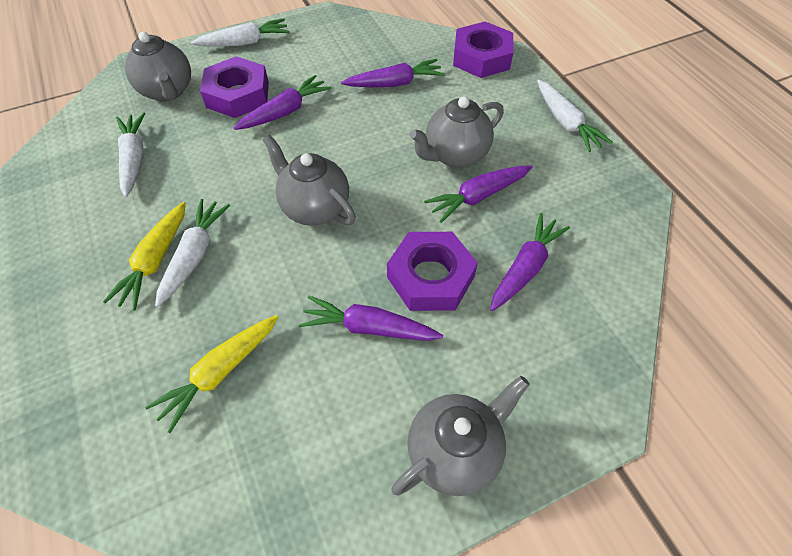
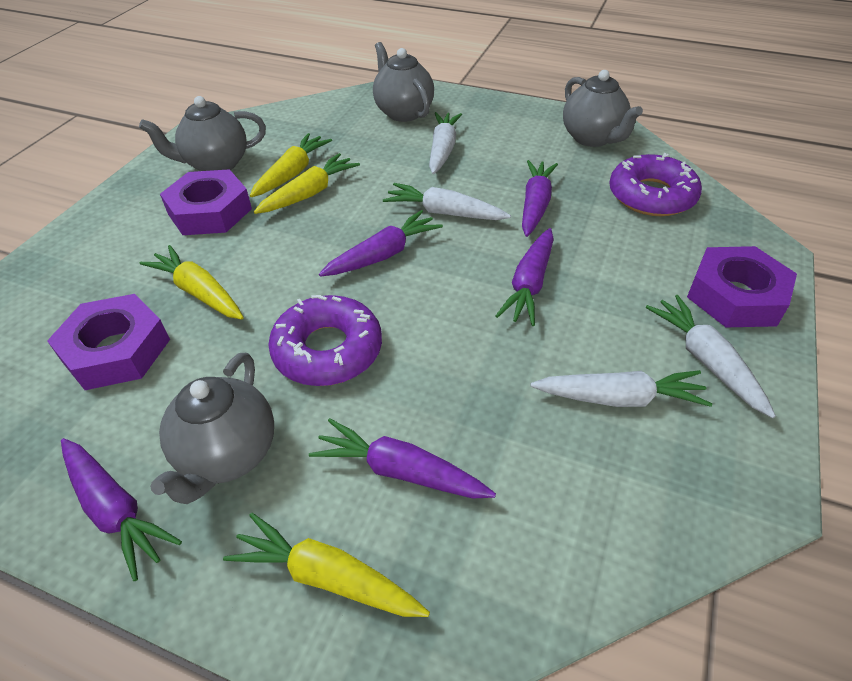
purple donut: 0 -> 2
yellow carrot: 2 -> 4

